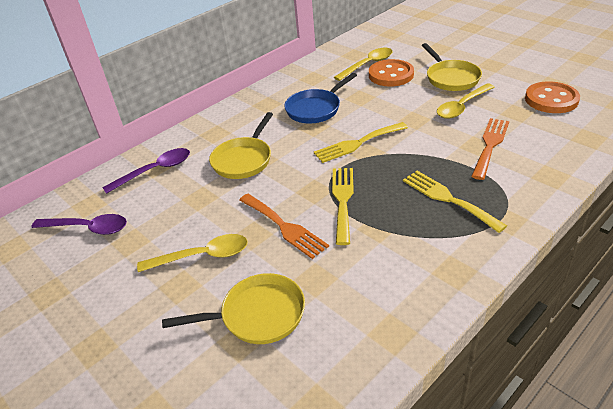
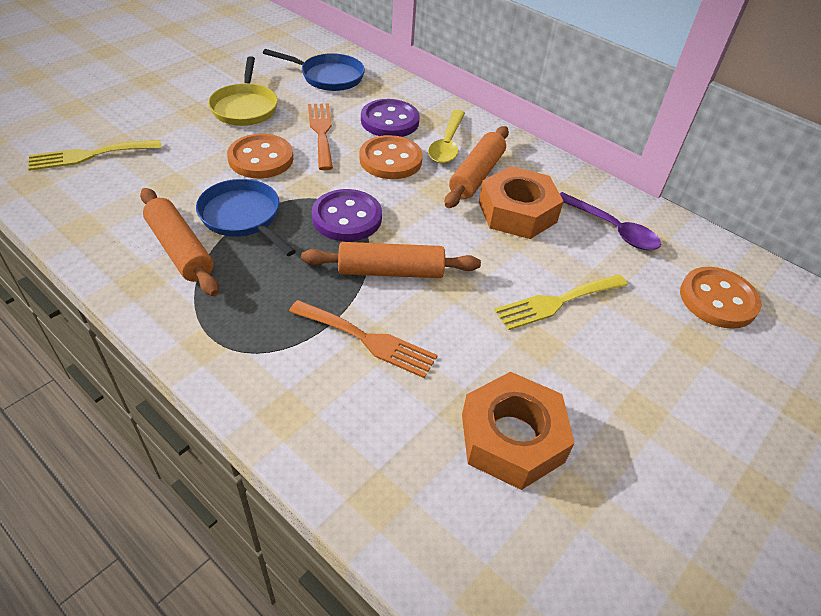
blue pan: 1 -> 2
orange button: 2 -> 3
orange nut: 0 -> 2
orange rolling pin: 0 -> 3
purple button: 0 -> 2
purple spoon: 2 -> 1
yellow fork: 3 -> 2
yellow pan: 3 -> 1
yellow spoon: 3 -> 1

